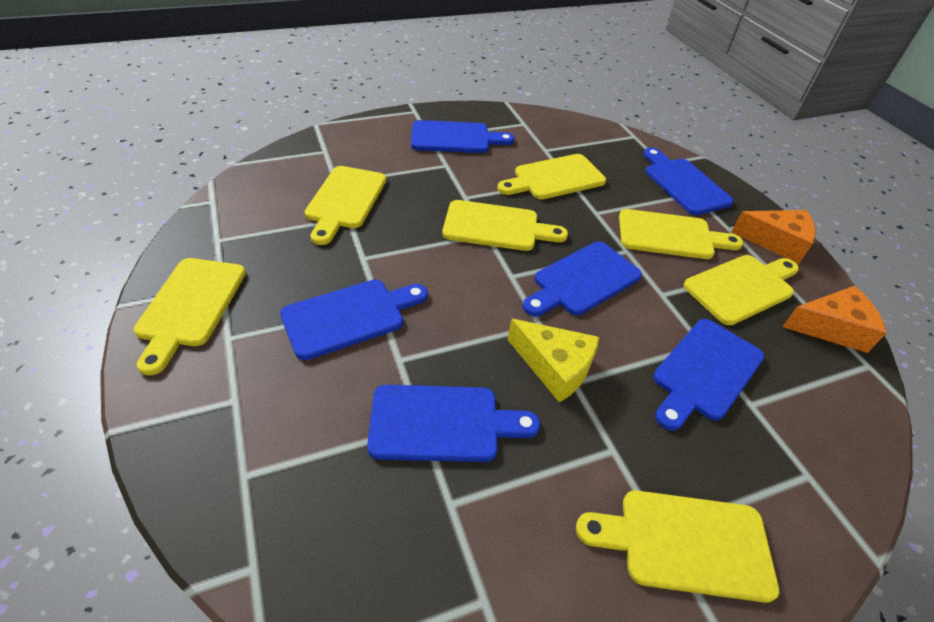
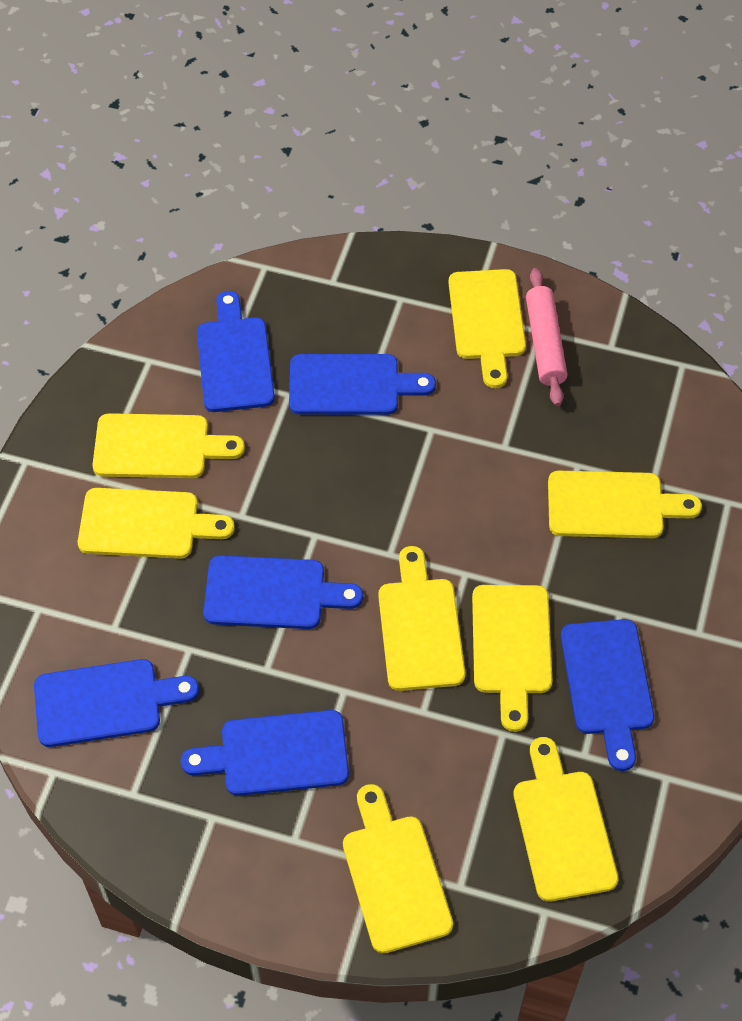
orange cheese: 2 -> 0
pink rolling pin: 0 -> 1
yellow cheese: 1 -> 0
yellow cutting board: 7 -> 8

